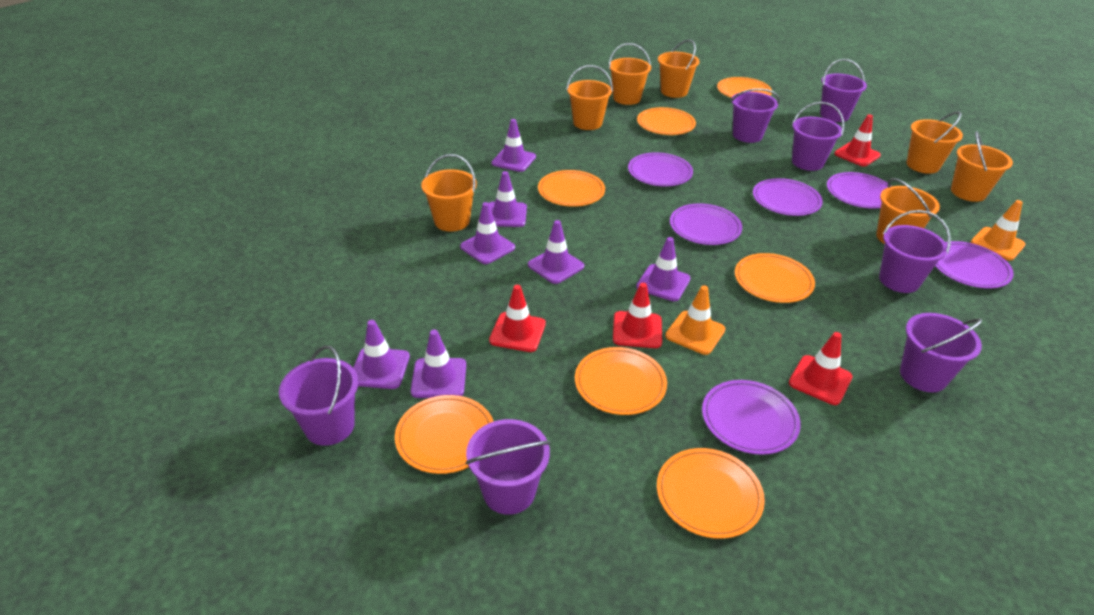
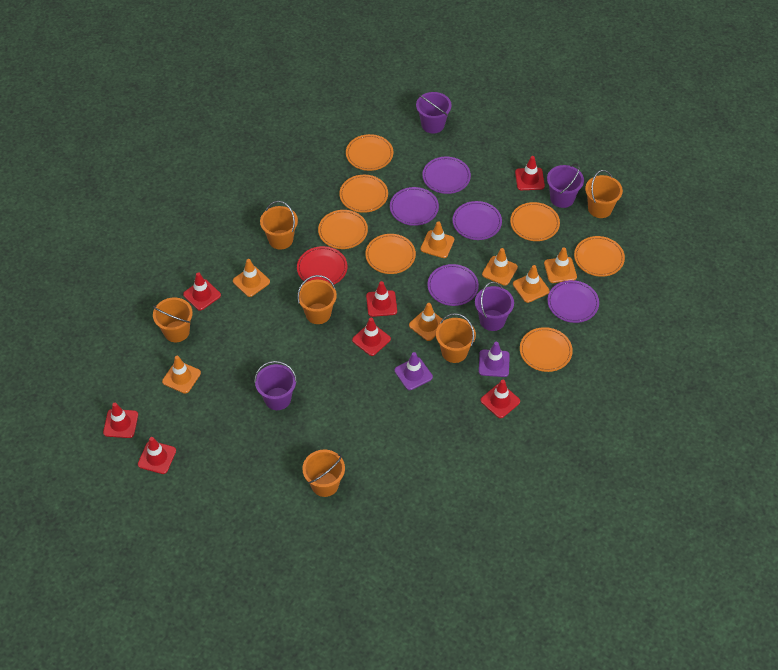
orange bucket: 7 -> 6
orange traffic cone: 2 -> 7
purple bucket: 7 -> 4
purple plate: 6 -> 5
purple traffic cone: 7 -> 2
red plate: 0 -> 1
red traffic cone: 4 -> 7

